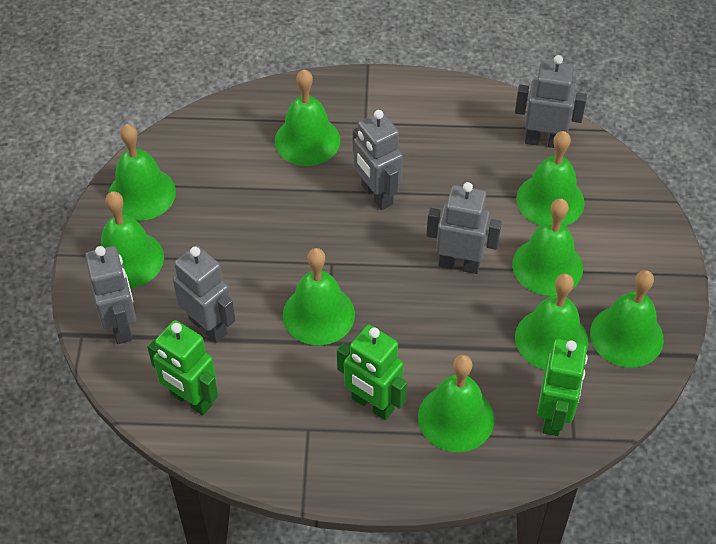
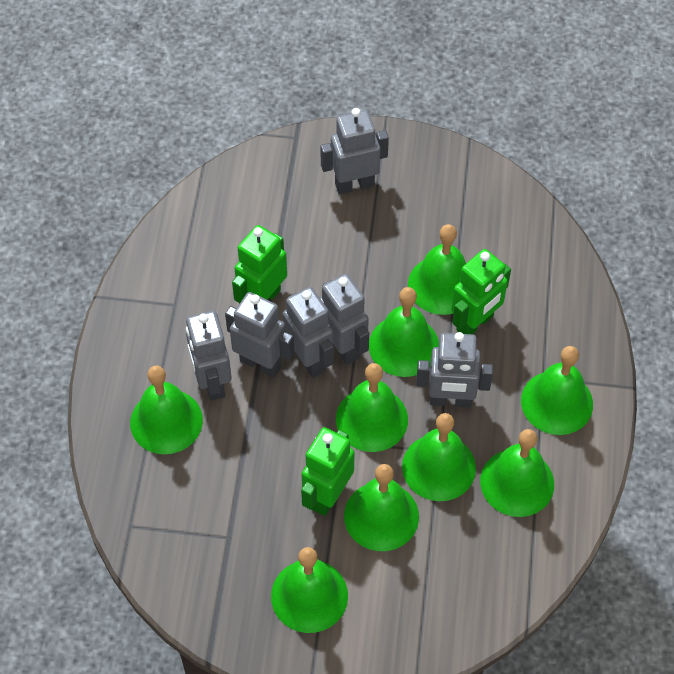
grey robot: 5 -> 6

